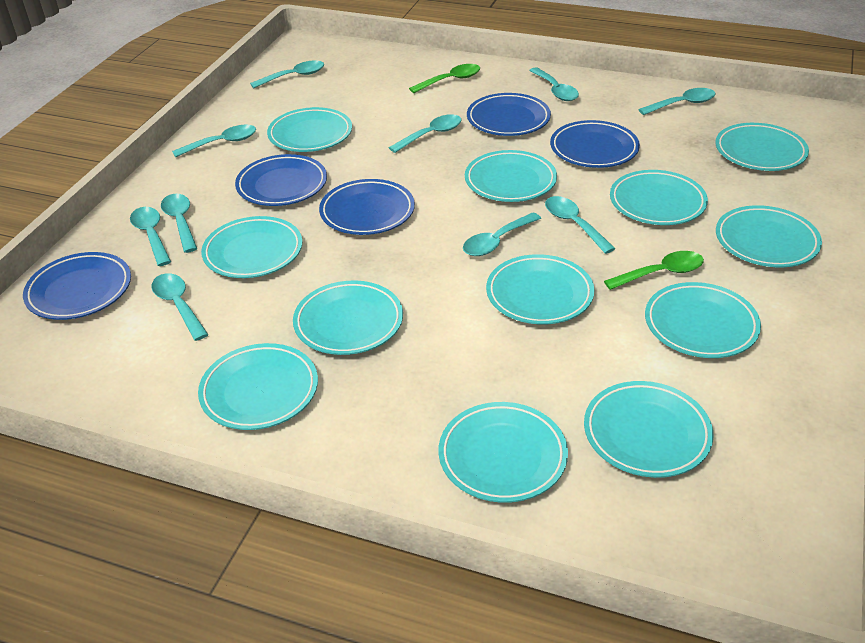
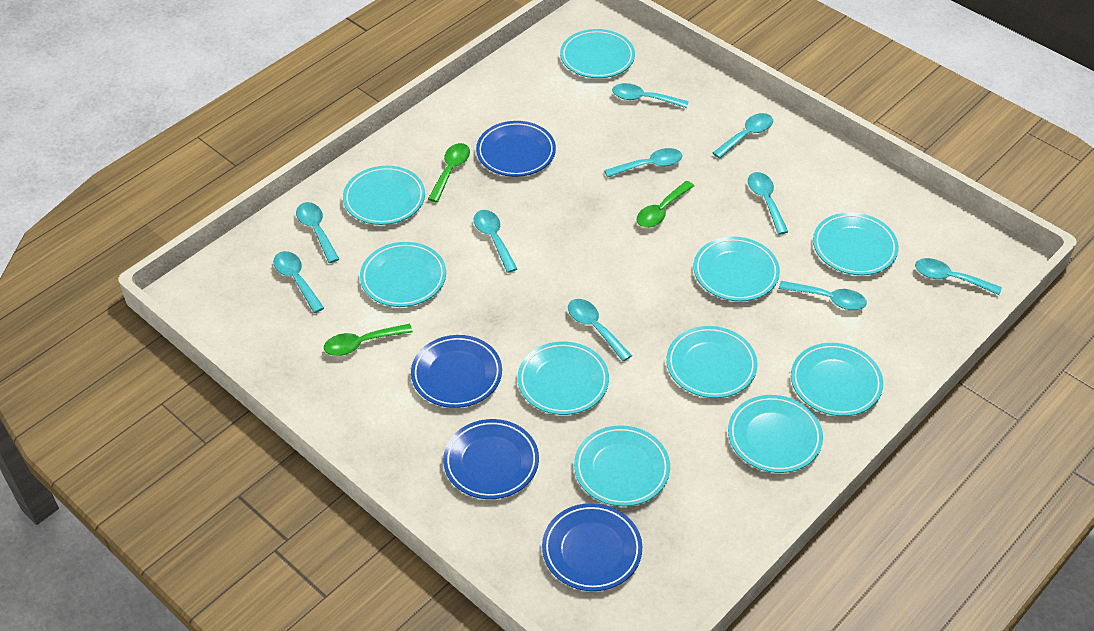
blue plate: 5 -> 4
green spoon: 2 -> 3
turquoise plate: 12 -> 10

